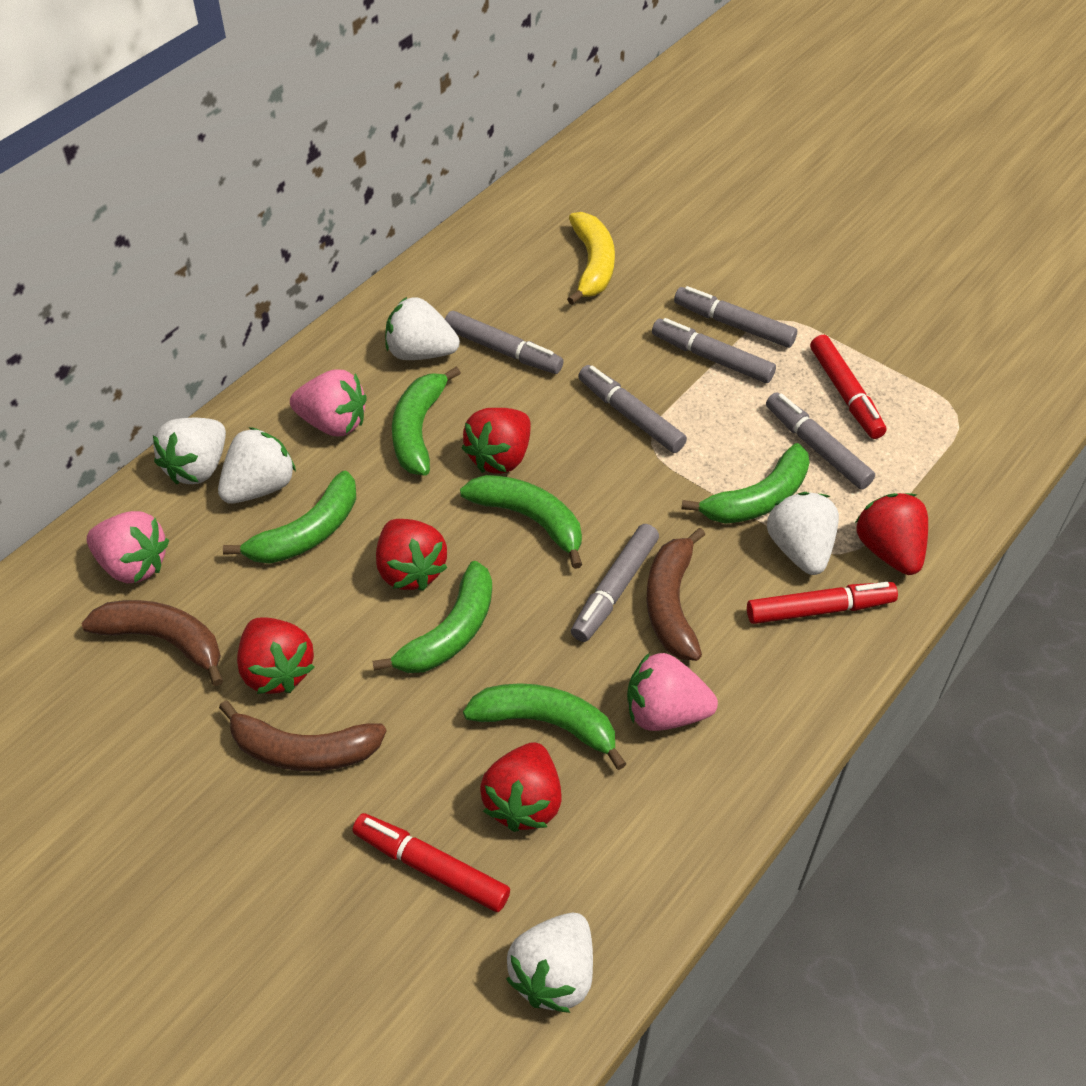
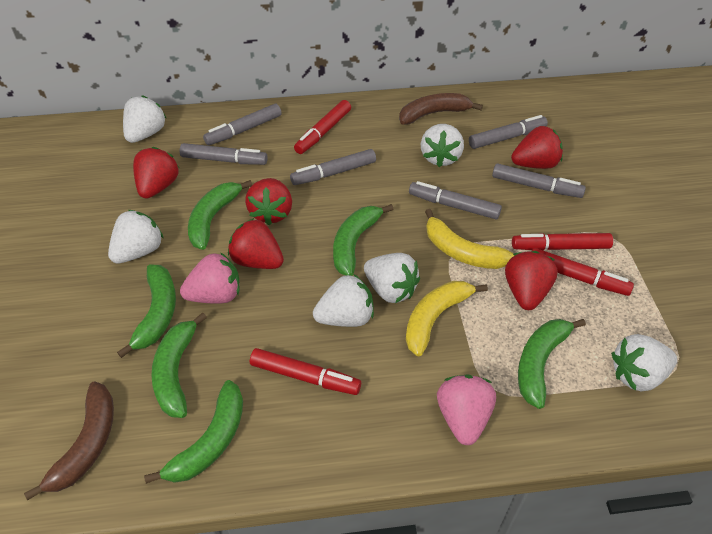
brown banana: 3 -> 2
pink strawberry: 3 -> 2
red marker: 3 -> 4
white strawberry: 5 -> 6
yellow banana: 1 -> 2

